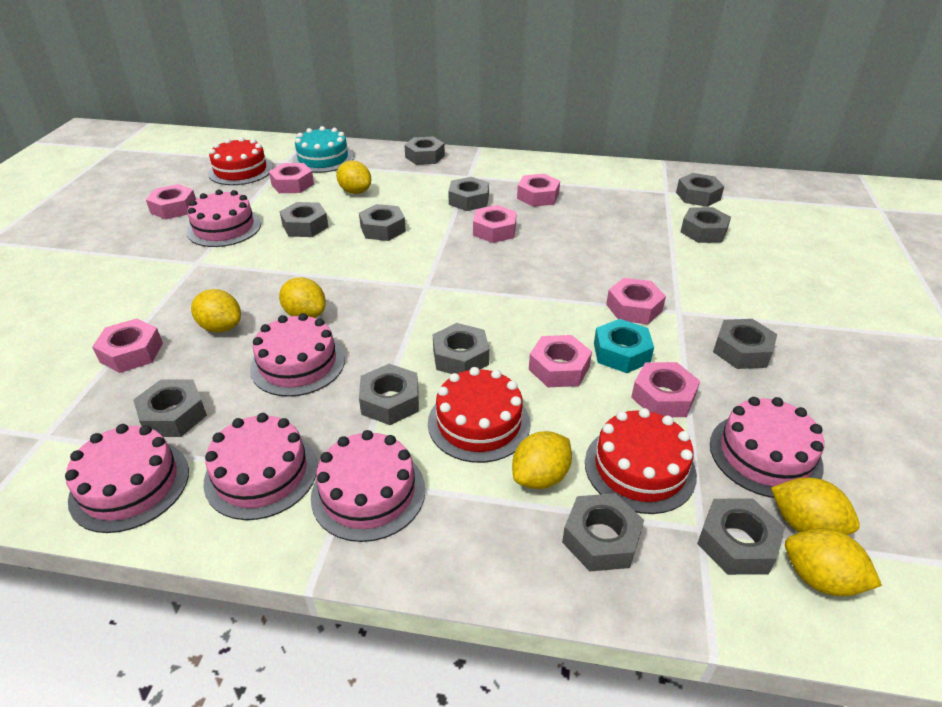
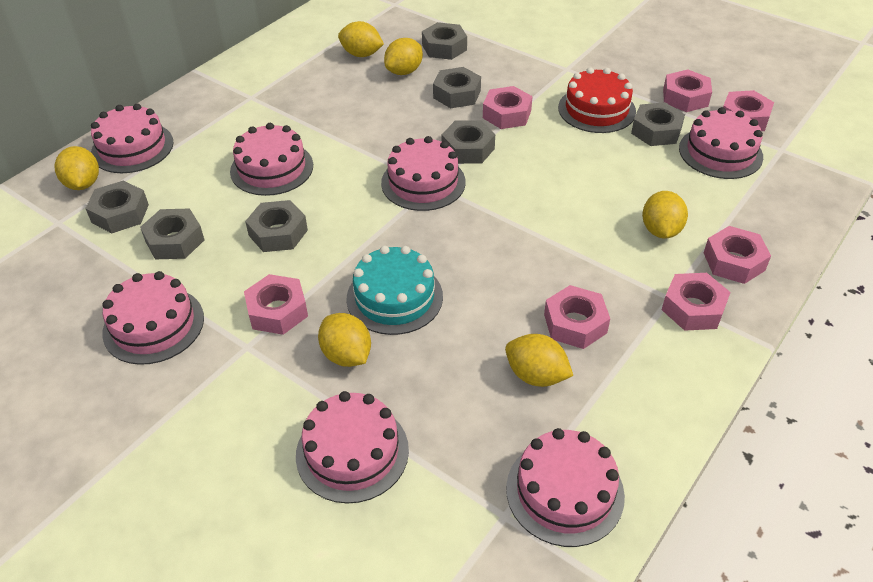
grey nut: 12 -> 7
pink cake: 6 -> 7
pink nut: 8 -> 7
red cake: 3 -> 1
turquoise nut: 1 -> 0

